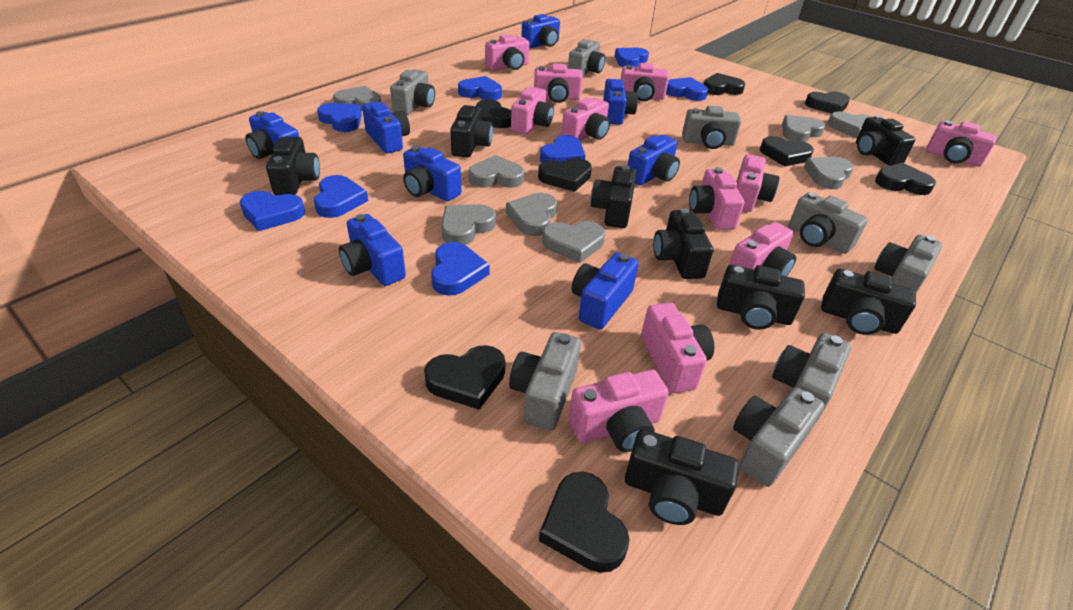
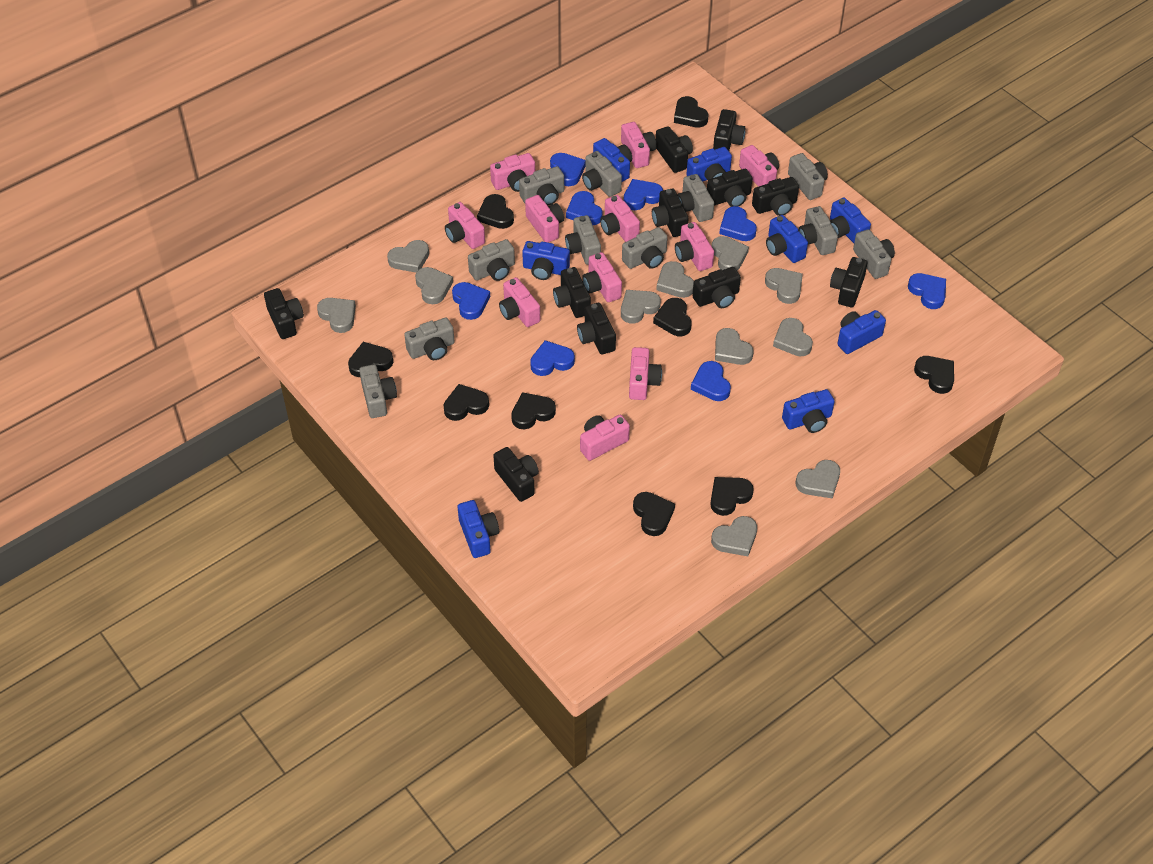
black camera: 8 -> 11
black heart: 8 -> 9
grey camera: 8 -> 11
grey heart: 8 -> 11

